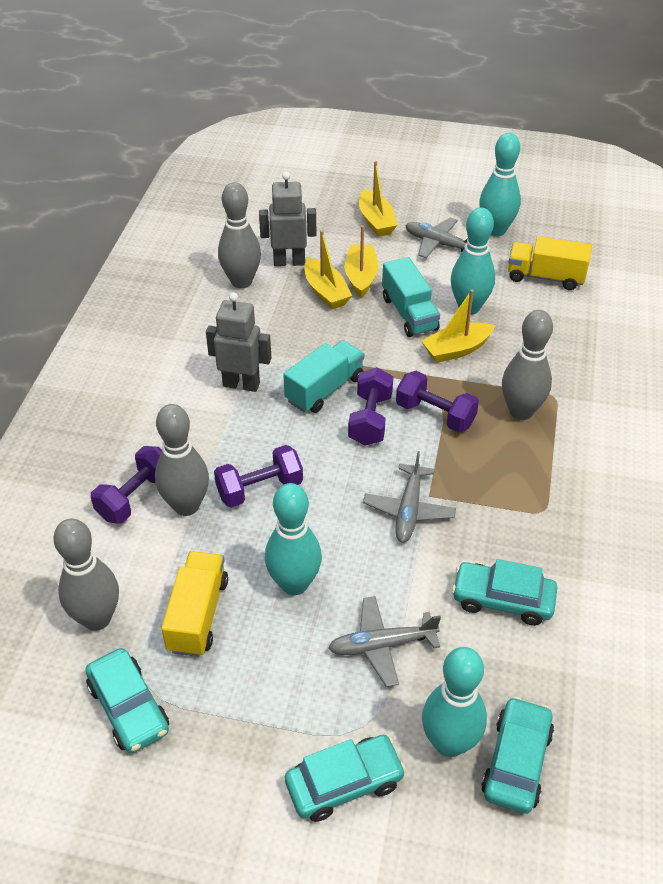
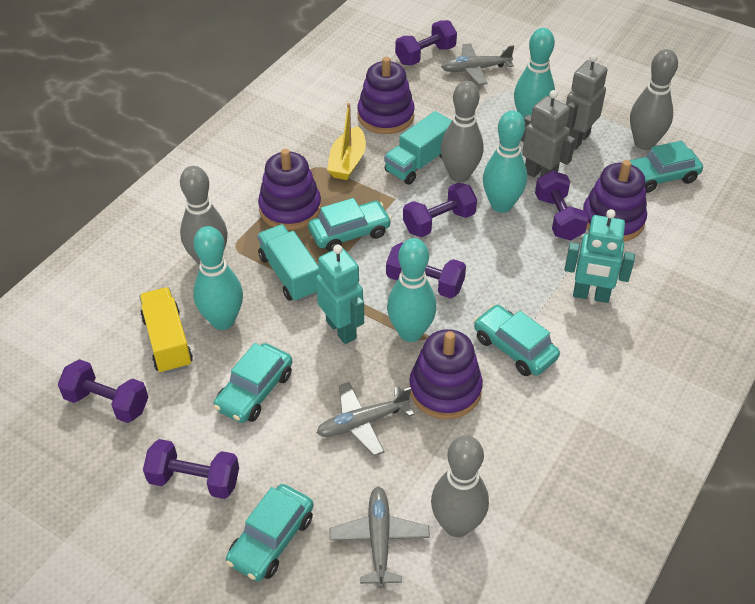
purple dumbbell: 4 -> 6
purple stacking toy: 0 -> 4
turquoise car: 4 -> 5
turquoise robot: 0 -> 2
yellow boat: 4 -> 1
yellow truck: 2 -> 1

